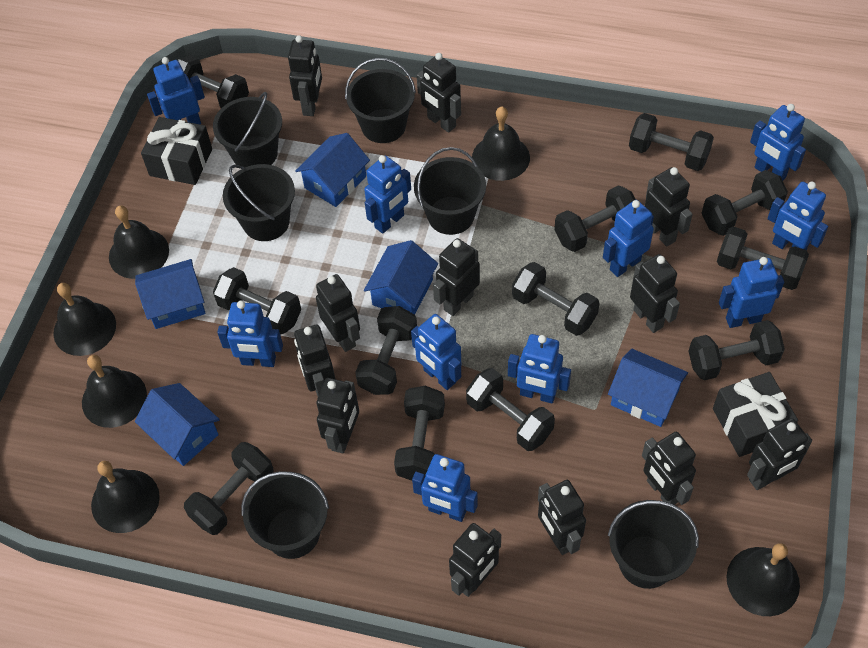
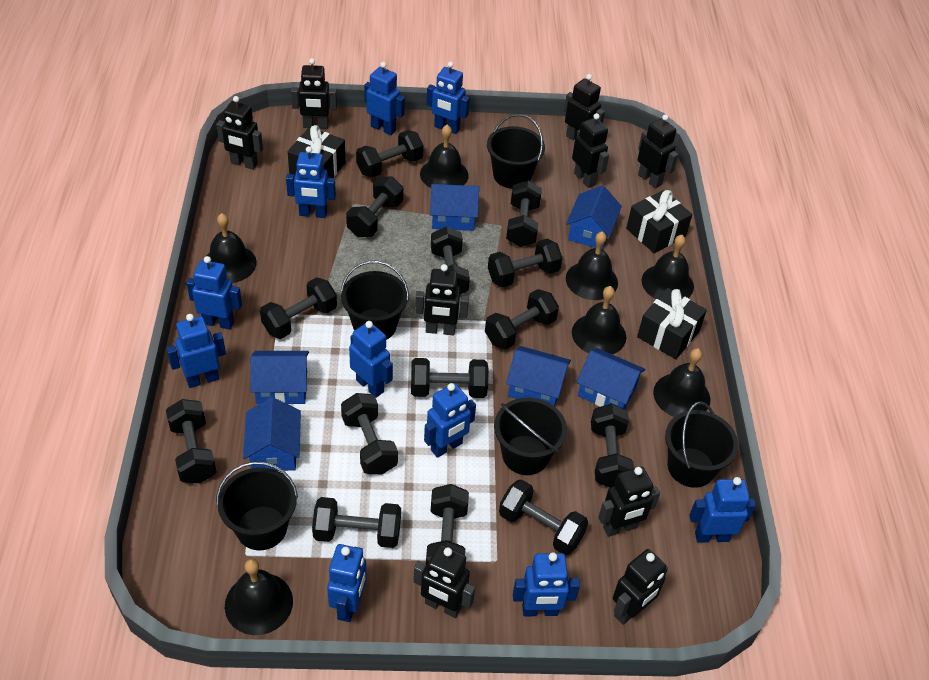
black bell: 6 -> 7
black bucket: 6 -> 5
black dumbbell: 12 -> 14
black gift: 2 -> 3
black robot: 12 -> 9
blue house: 5 -> 6

